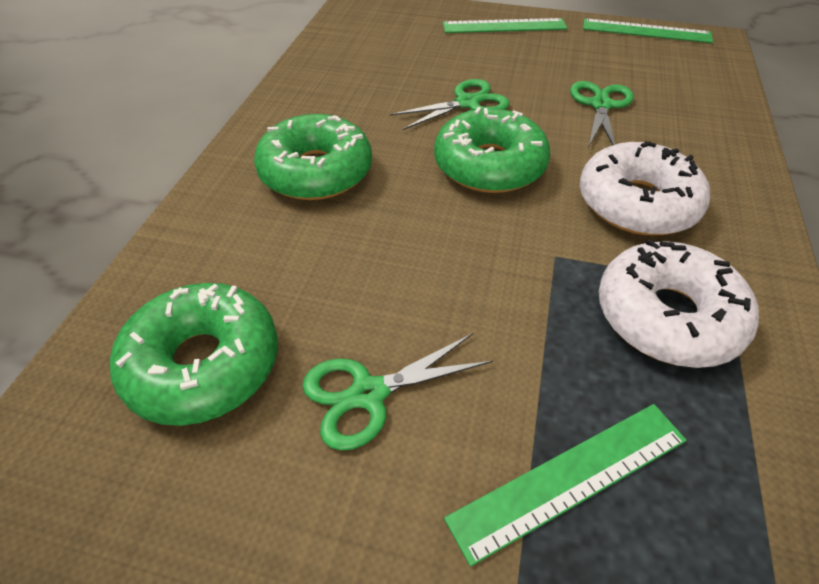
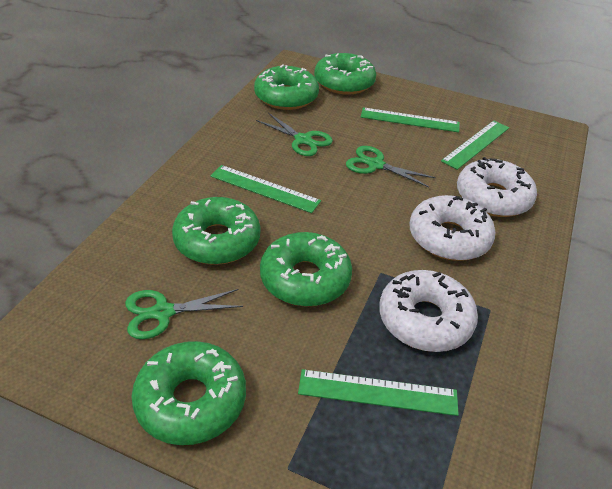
green donut: 3 -> 5
green ruler: 3 -> 4
white donut: 2 -> 3

